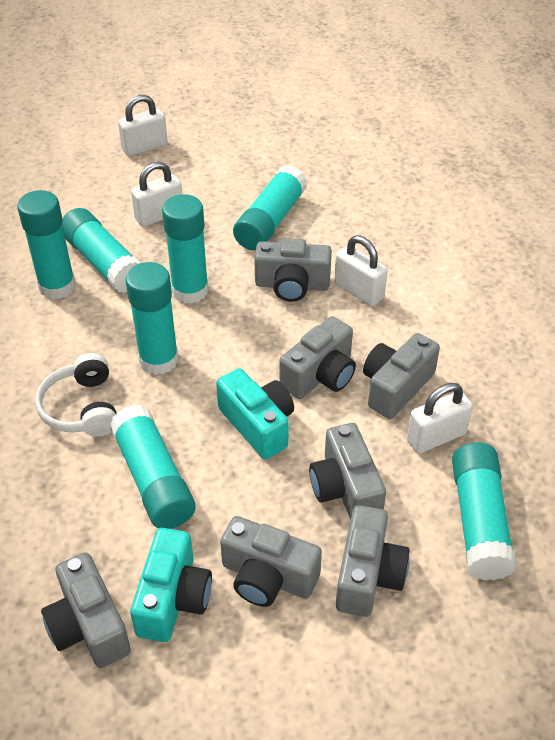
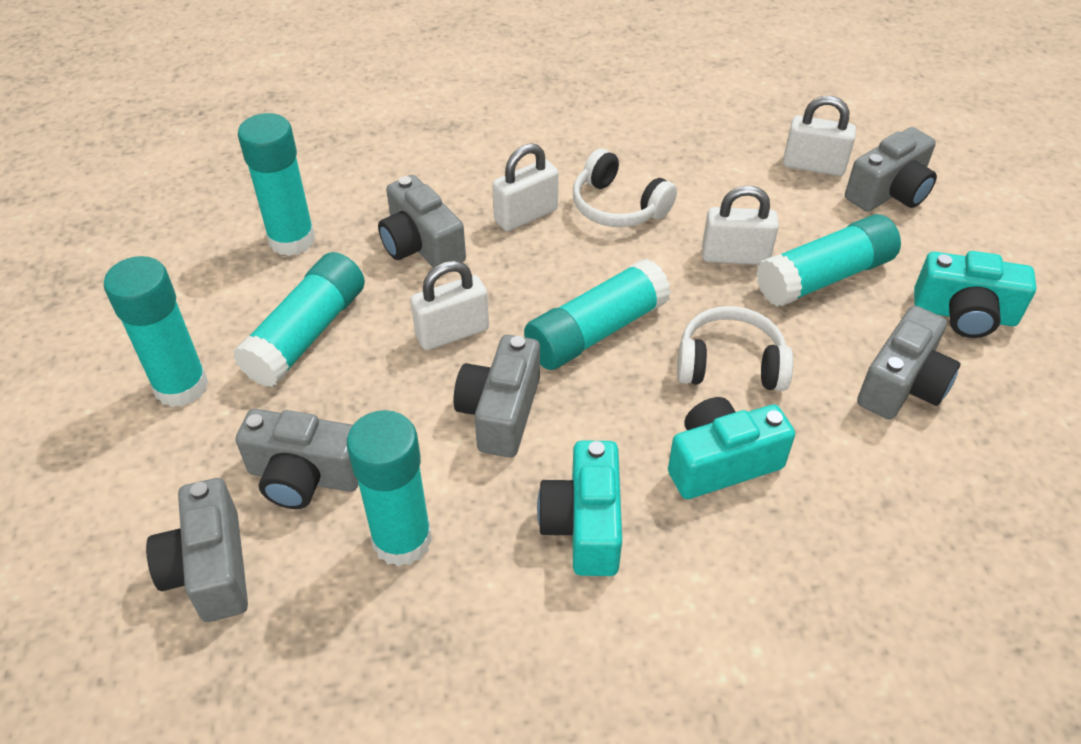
grey camera: 7 -> 6
turquoise camera: 2 -> 3
turquoise glue stick: 7 -> 6
white headphones: 1 -> 2

